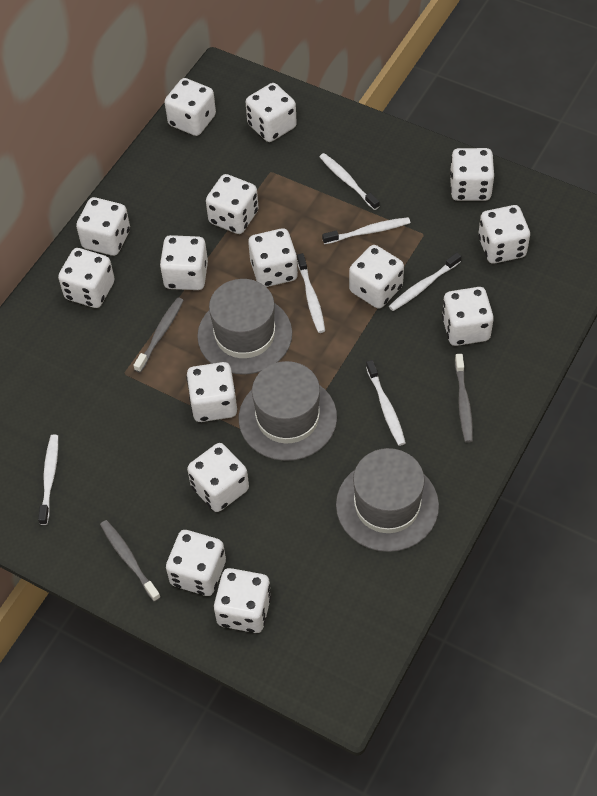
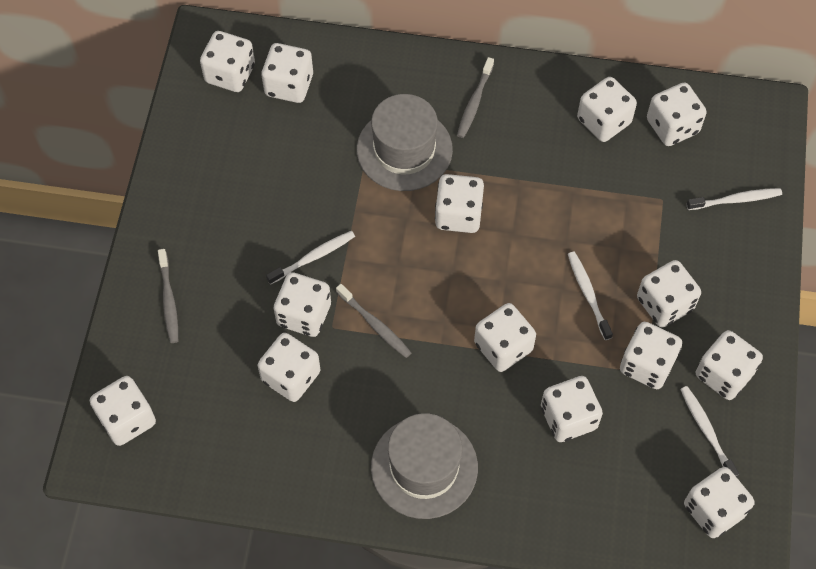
grey hat: 3 -> 2
white dice: 15 -> 14
white toothbrush: 6 -> 4

